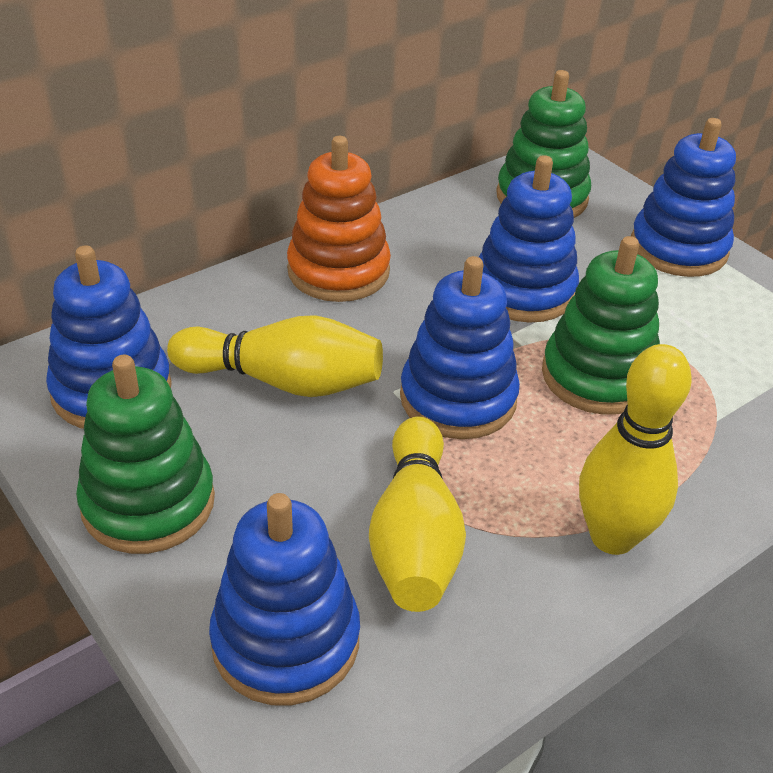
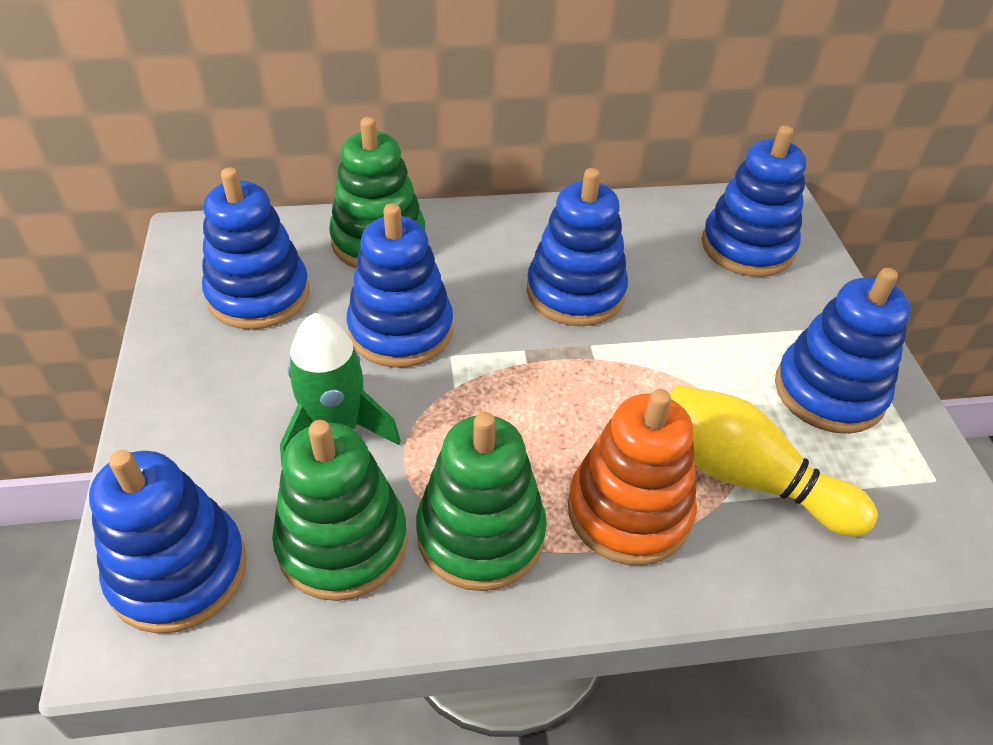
blue stacking toy: 5 -> 6
green rocket: 0 -> 1
yellow bowling pin: 3 -> 1

